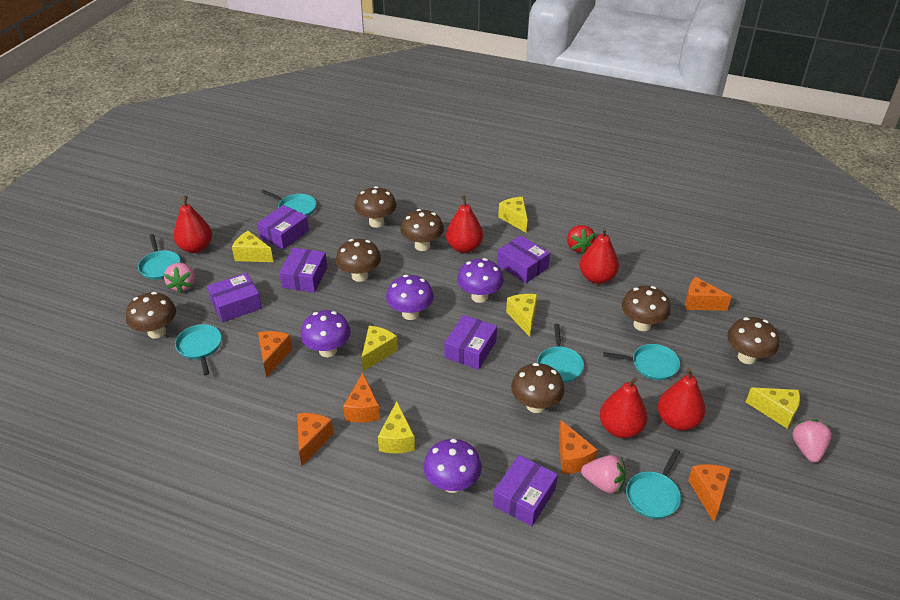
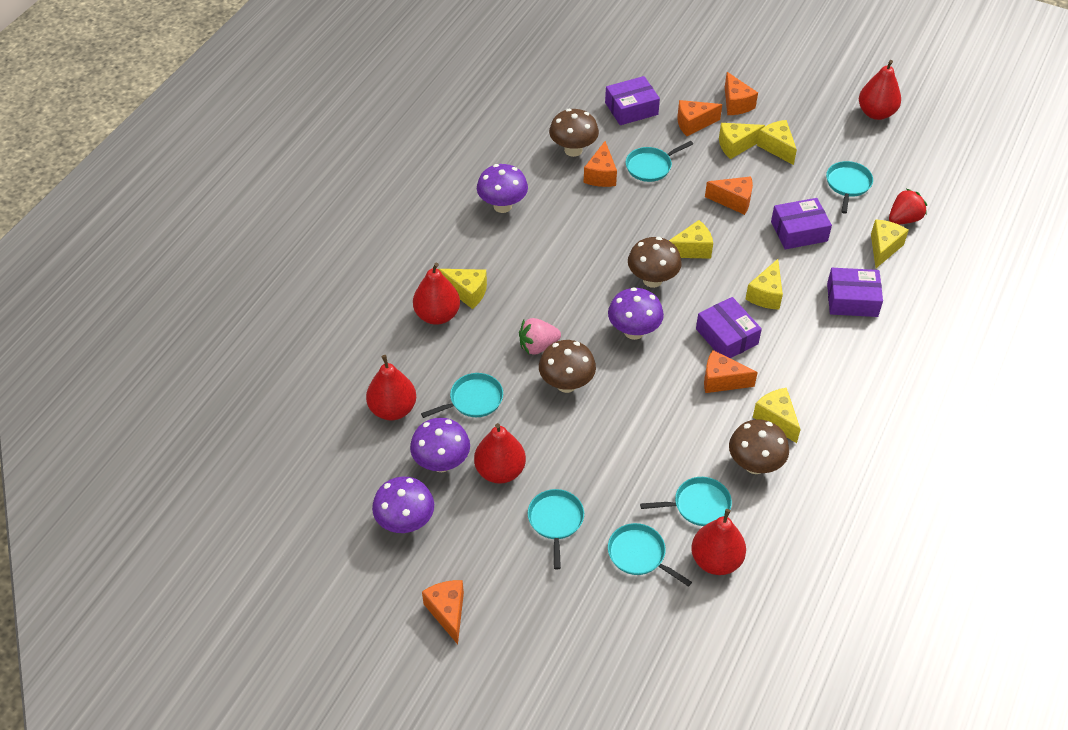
brown mushroom: 7 -> 4
pink strawberry: 3 -> 1
purple box: 6 -> 4
yellow cheese: 6 -> 7

